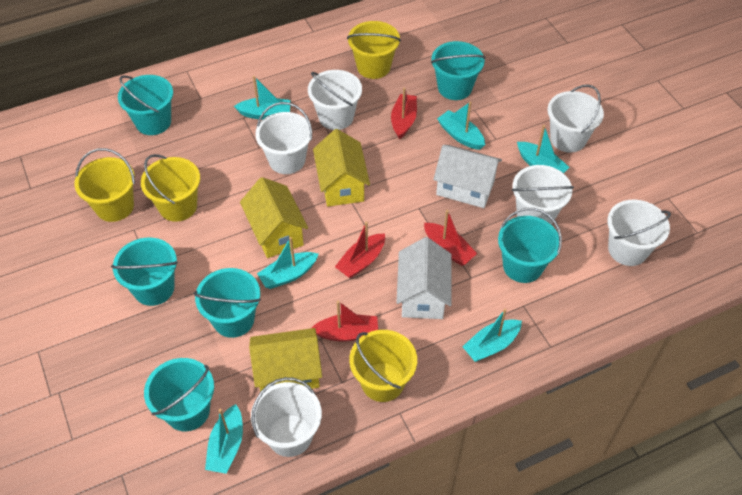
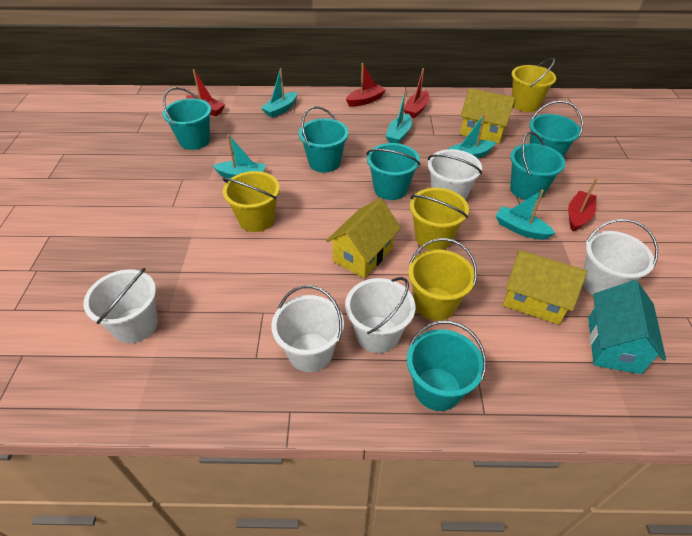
turquoise boat: 6 -> 5
turquoise house: 0 -> 1
white bucket: 6 -> 5
white house: 2 -> 0

